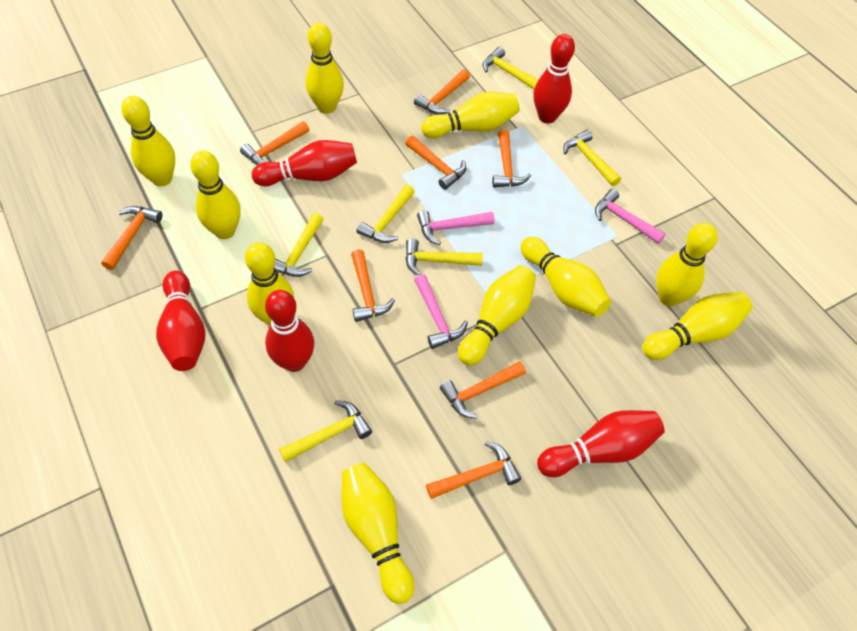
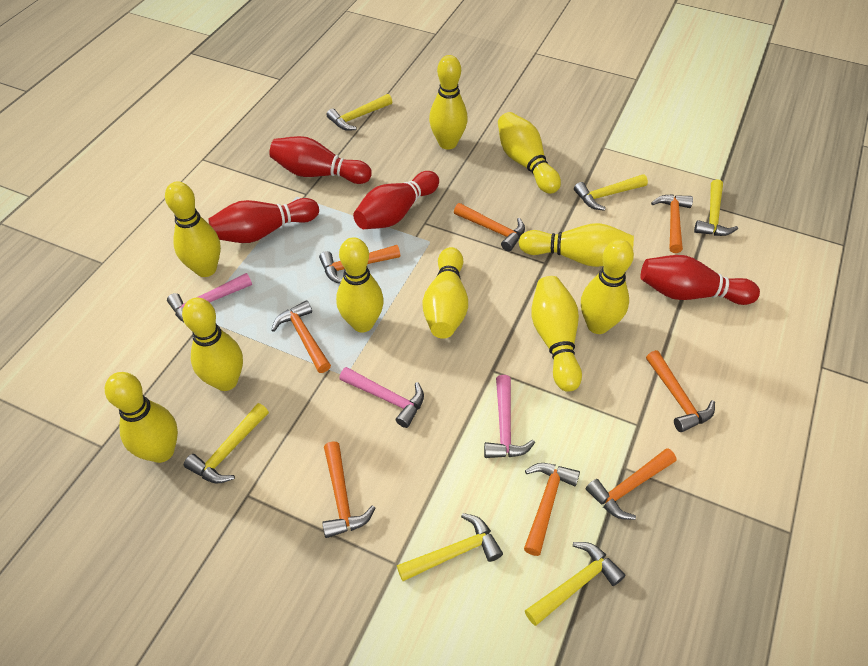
red bowling pin: 5 -> 4

